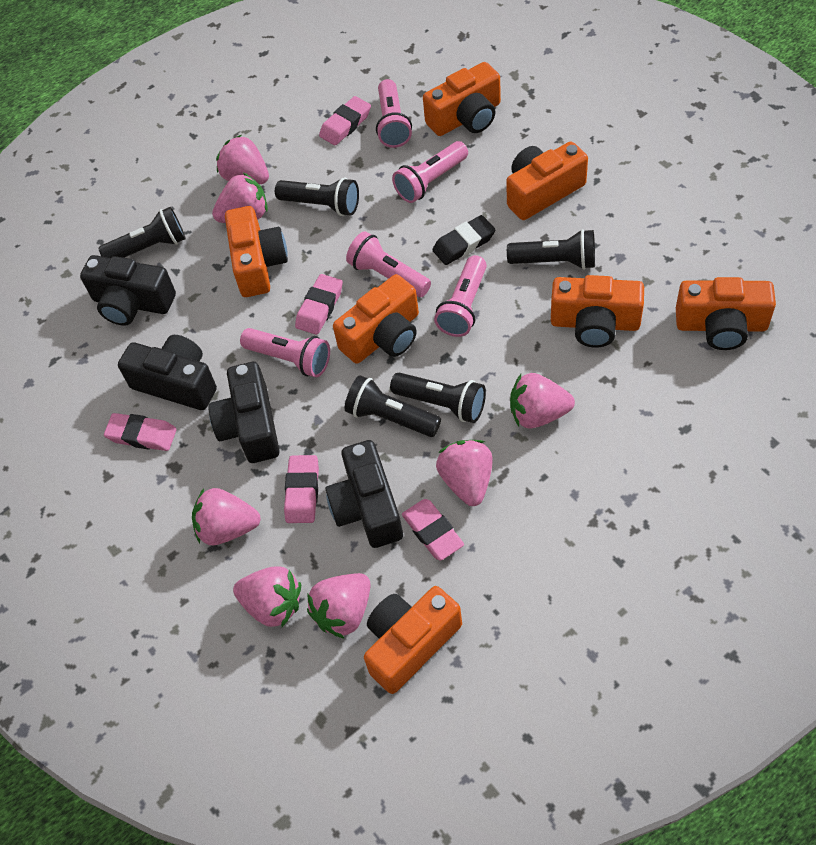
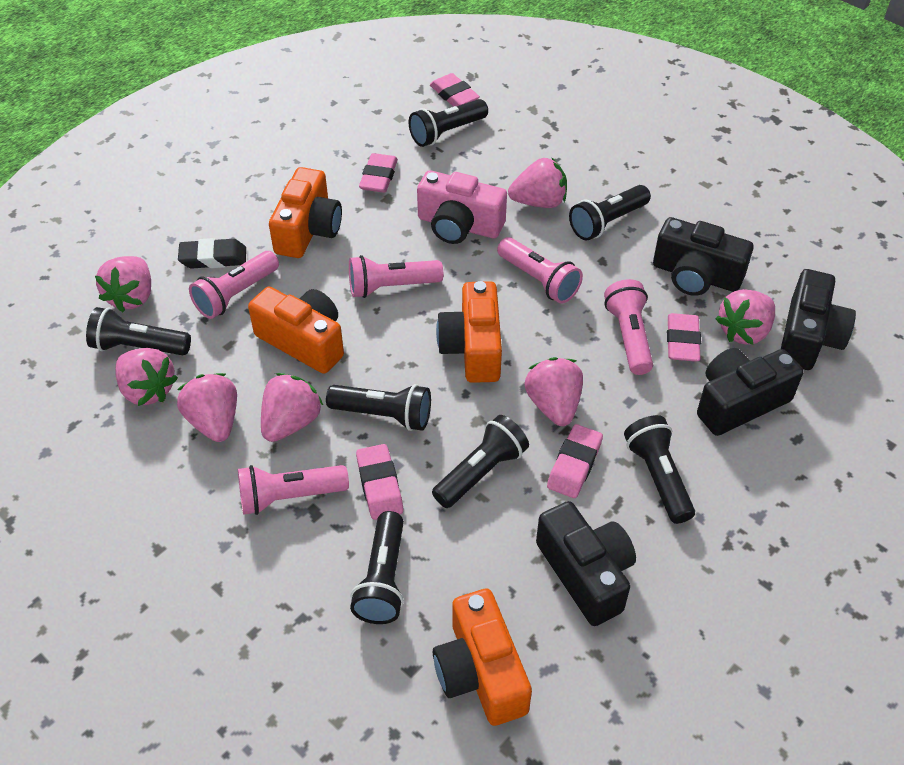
black flashlight: 5 -> 7
orange camera: 7 -> 4
pink camera: 0 -> 1

